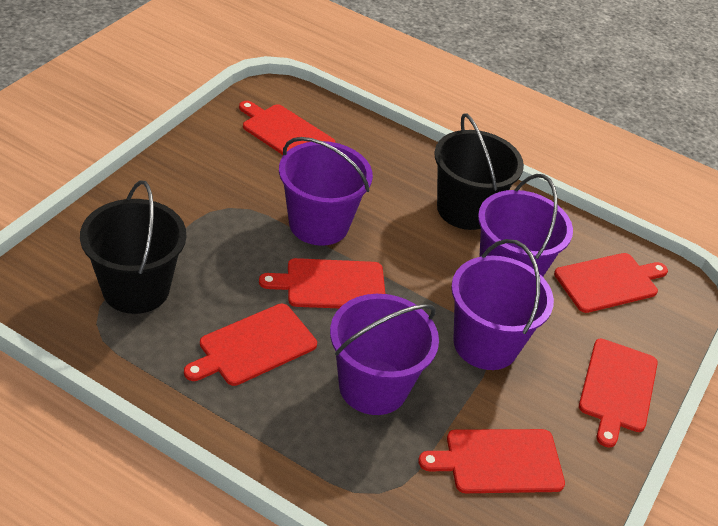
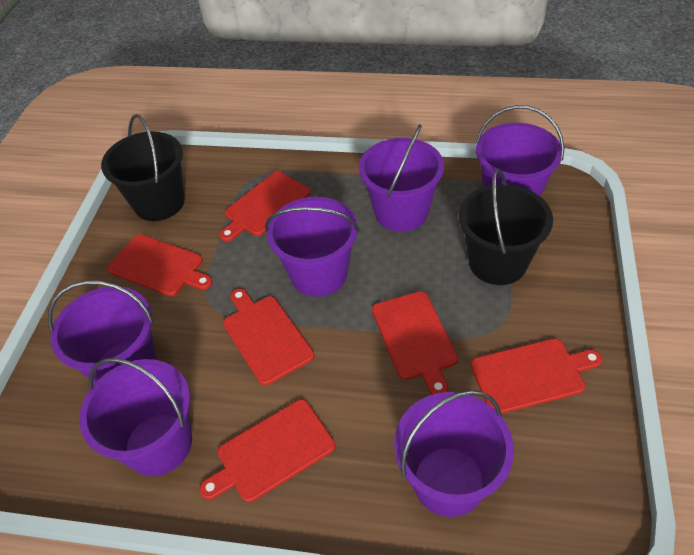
purple bucket: 4 -> 6

